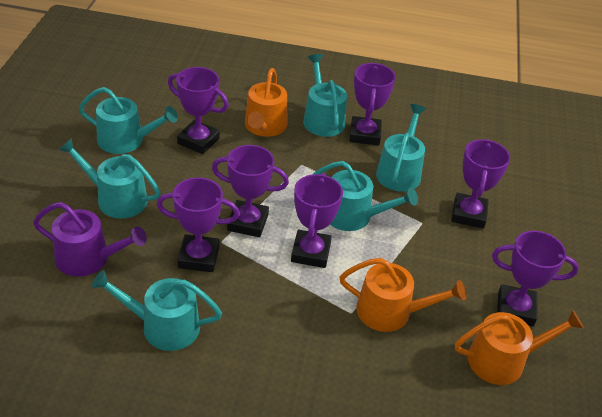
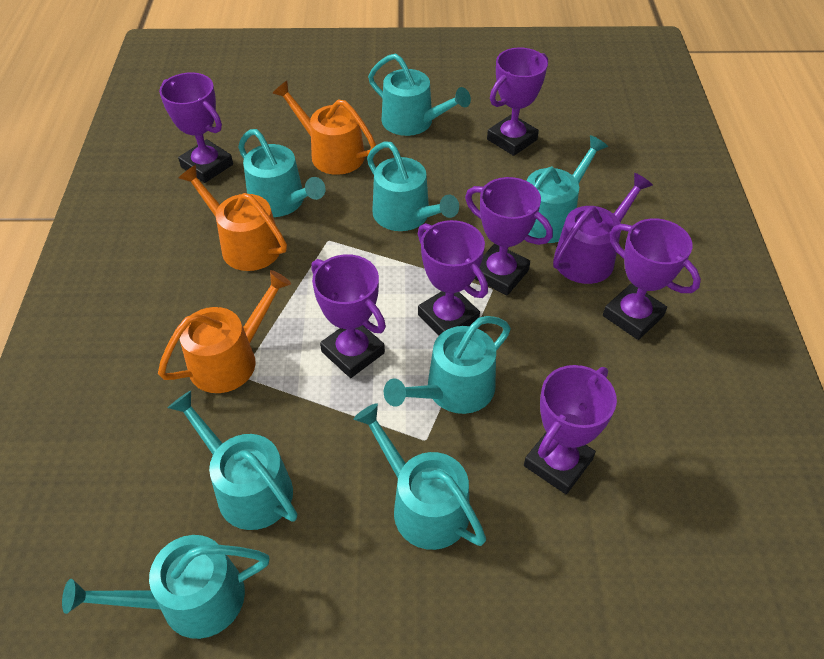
turquoise watering can: 6 -> 8

